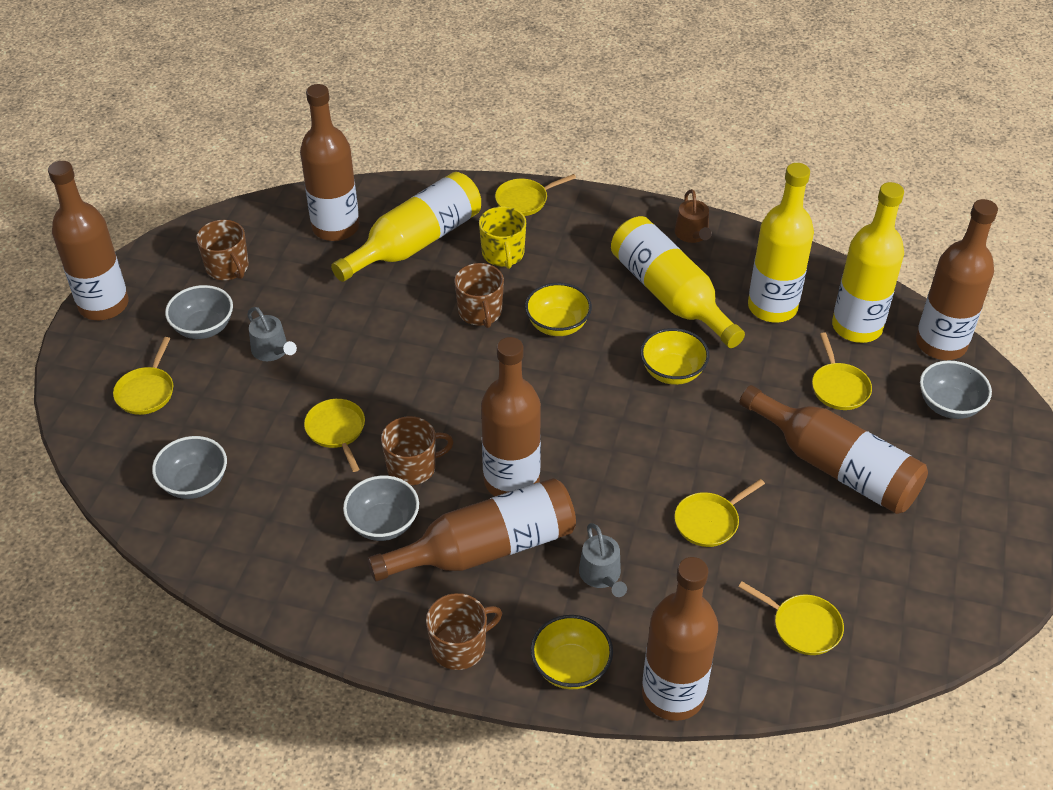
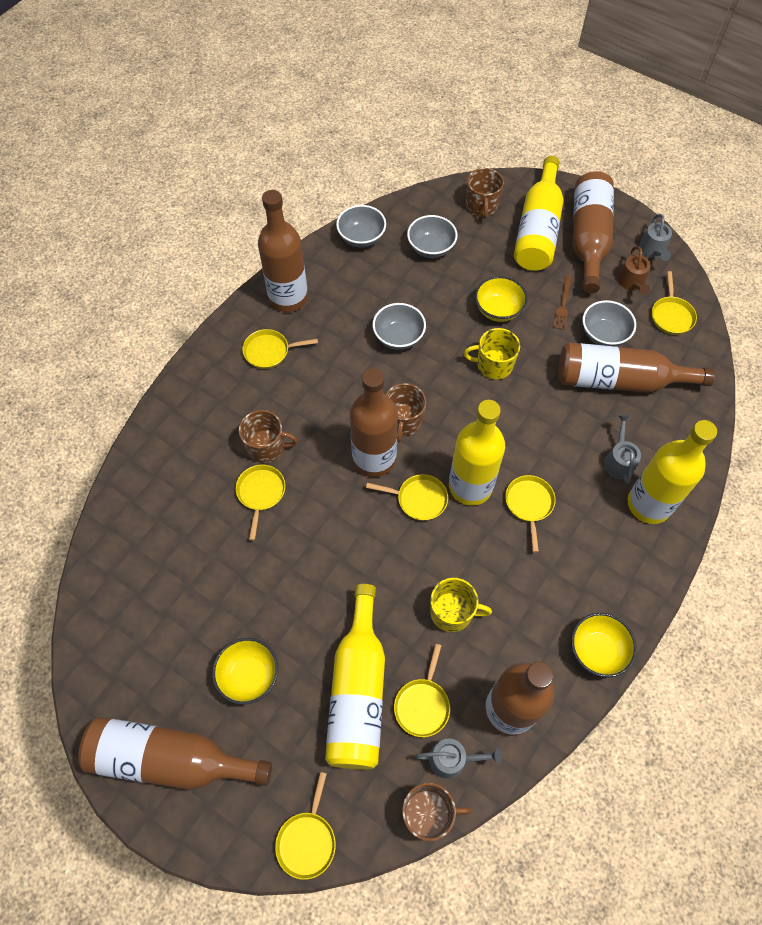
brown bottle: 7 -> 6
brown fork: 0 -> 1
grey watering can: 2 -> 3
yellow mug: 1 -> 2
yellow pan: 6 -> 7

